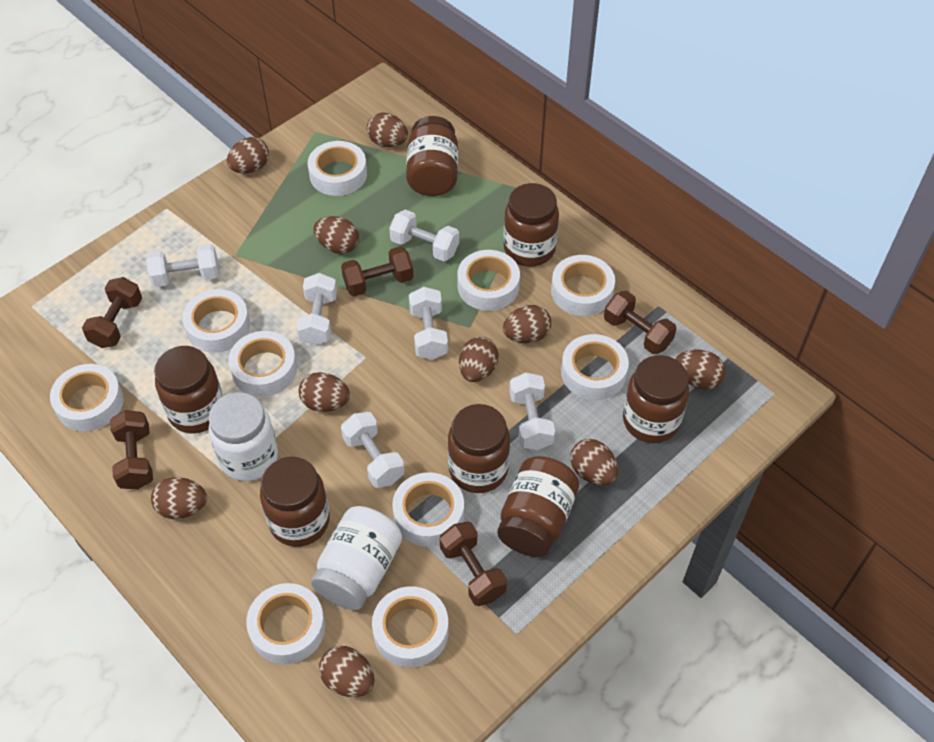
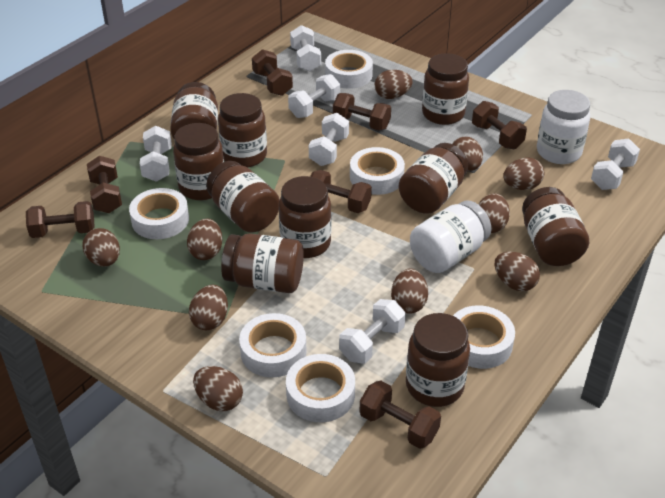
brown dumbbell: 5 -> 7
brown jar: 7 -> 10
white tape: 10 -> 6

